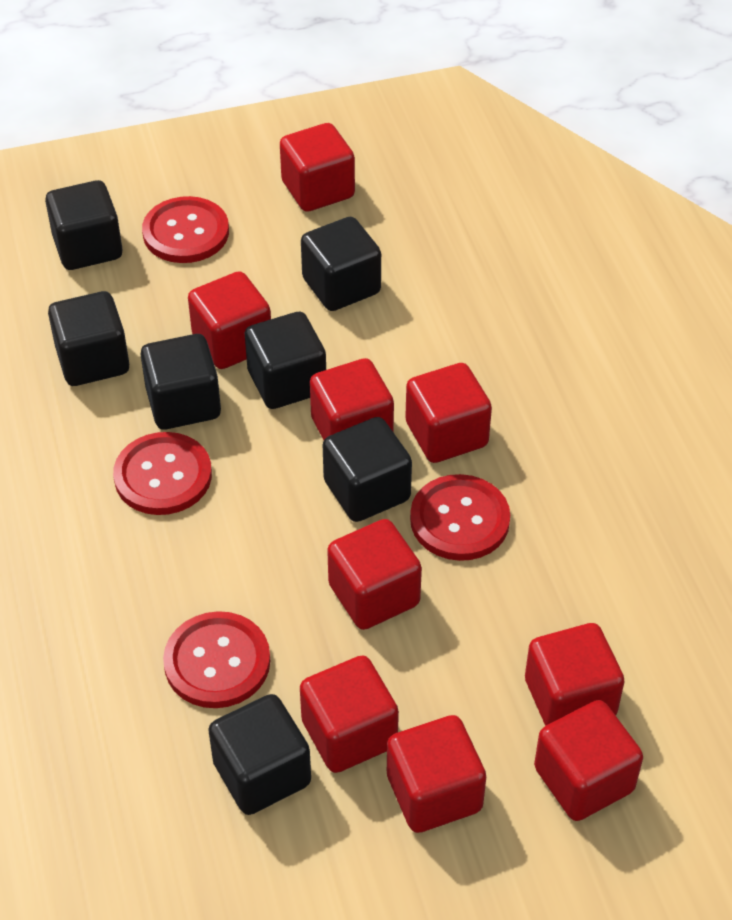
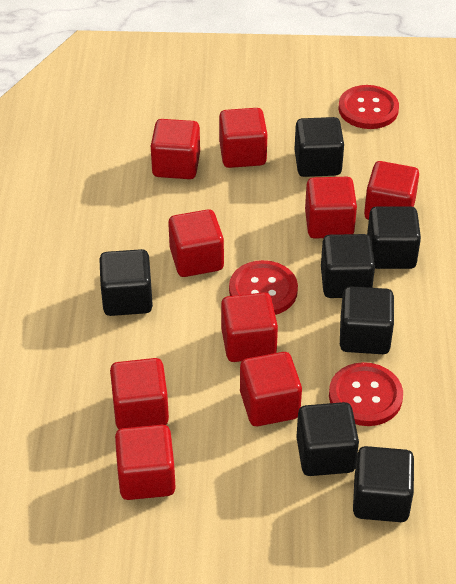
red button: 4 -> 3

